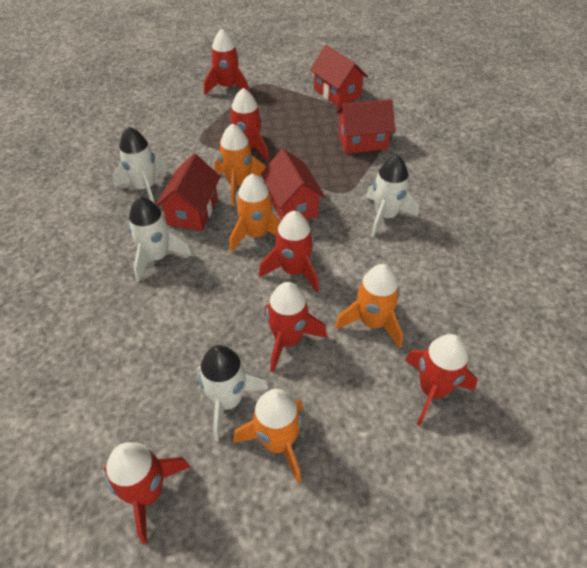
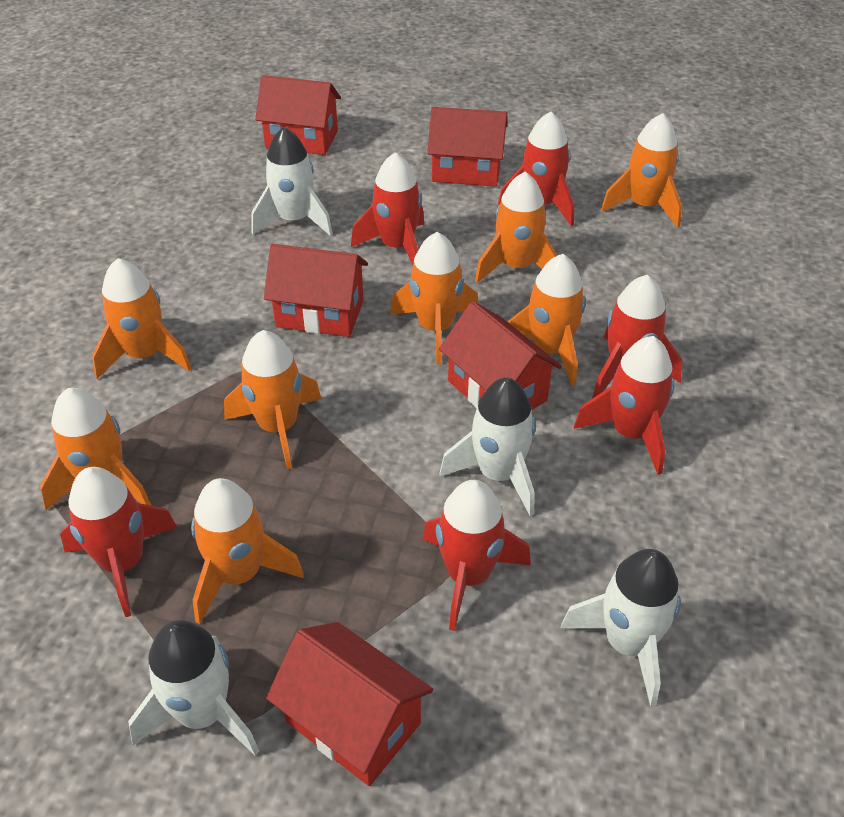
orange rocket: 4 -> 8
red house: 4 -> 5

